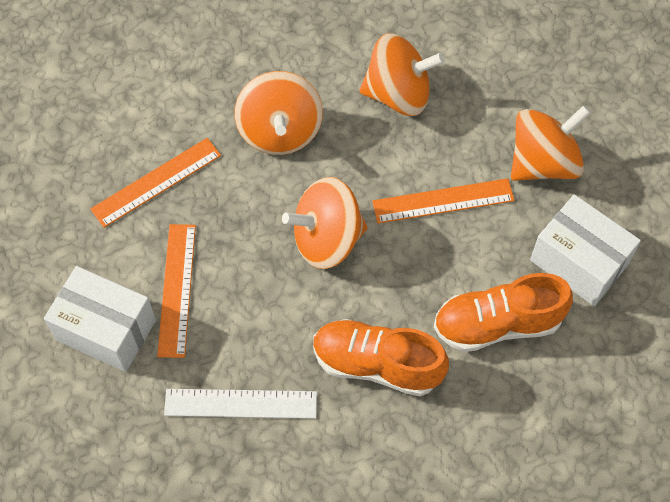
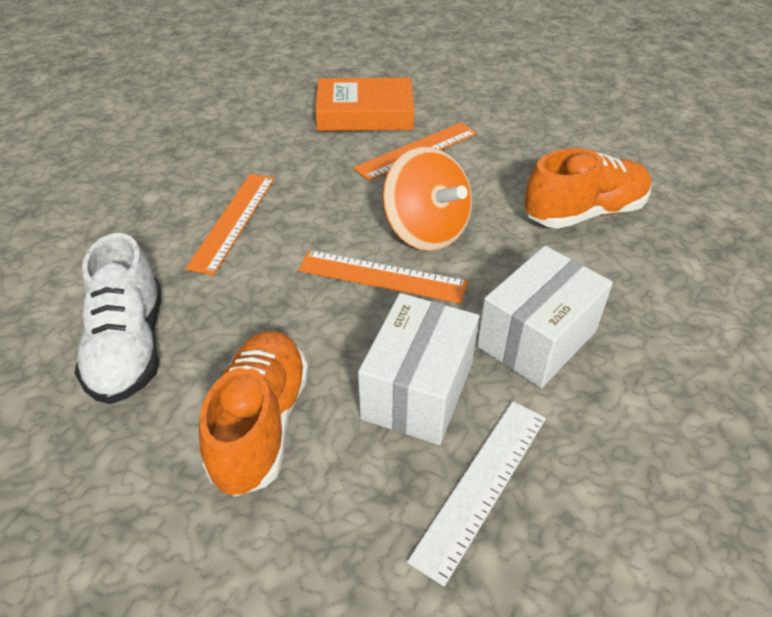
orange book: 0 -> 1
orange spinning top: 4 -> 1
white shoe: 0 -> 1

